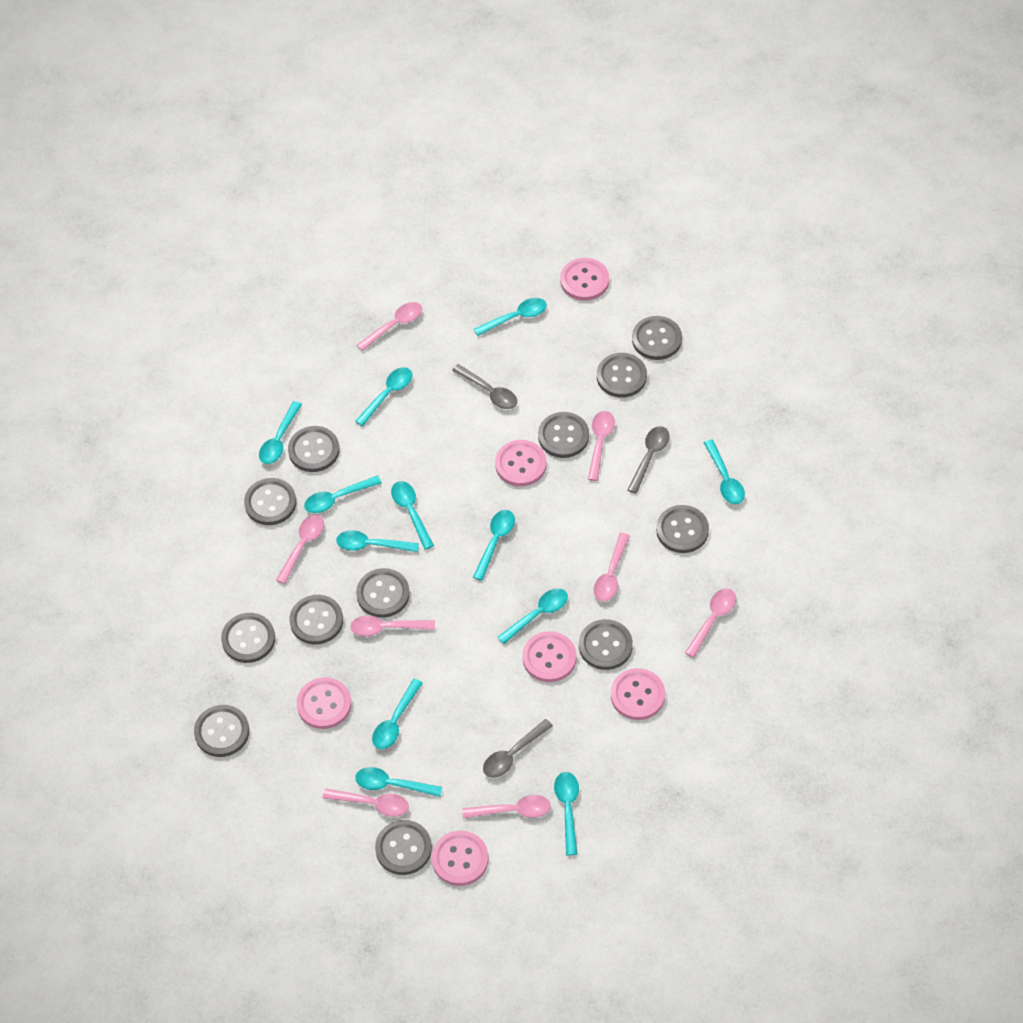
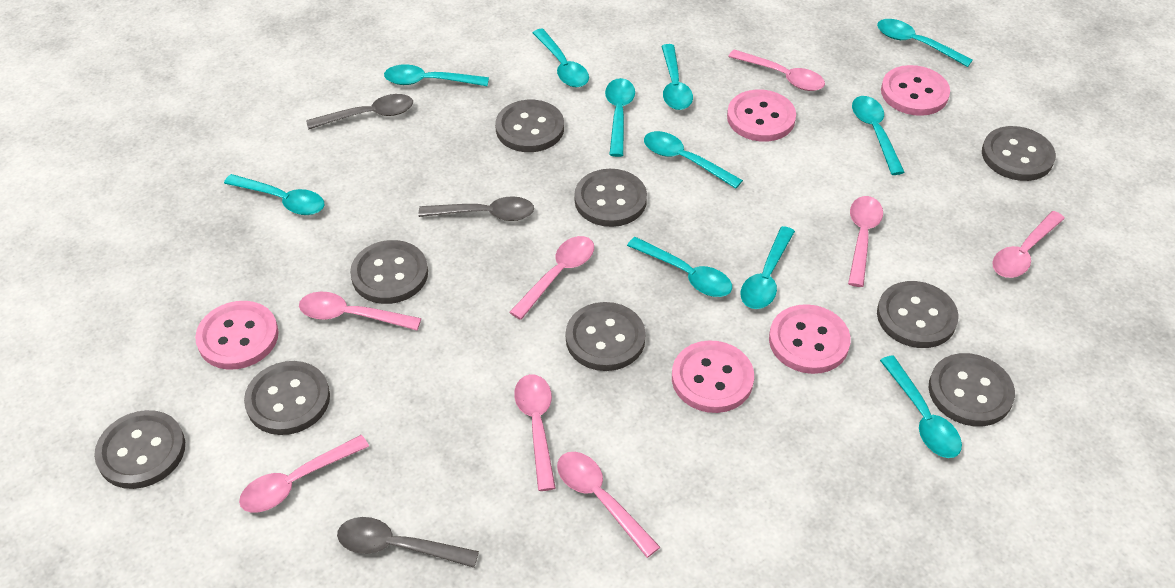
grey button: 12 -> 9
pink button: 6 -> 5
turquoise spoon: 12 -> 11

